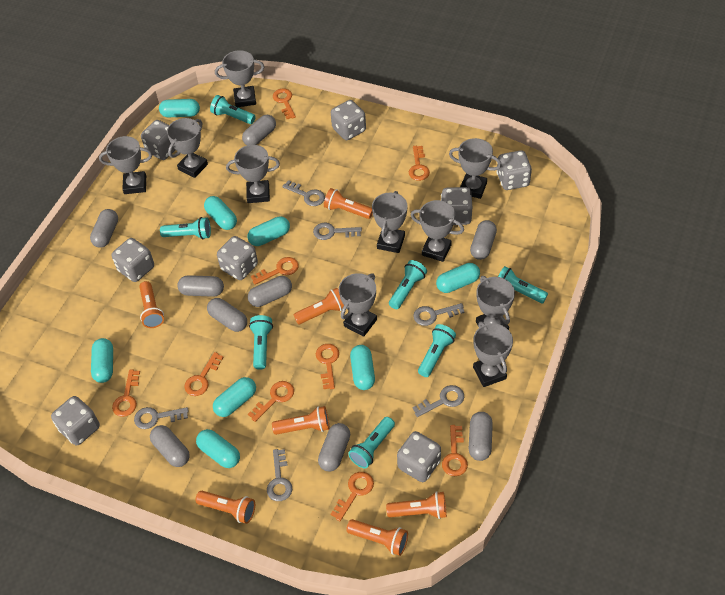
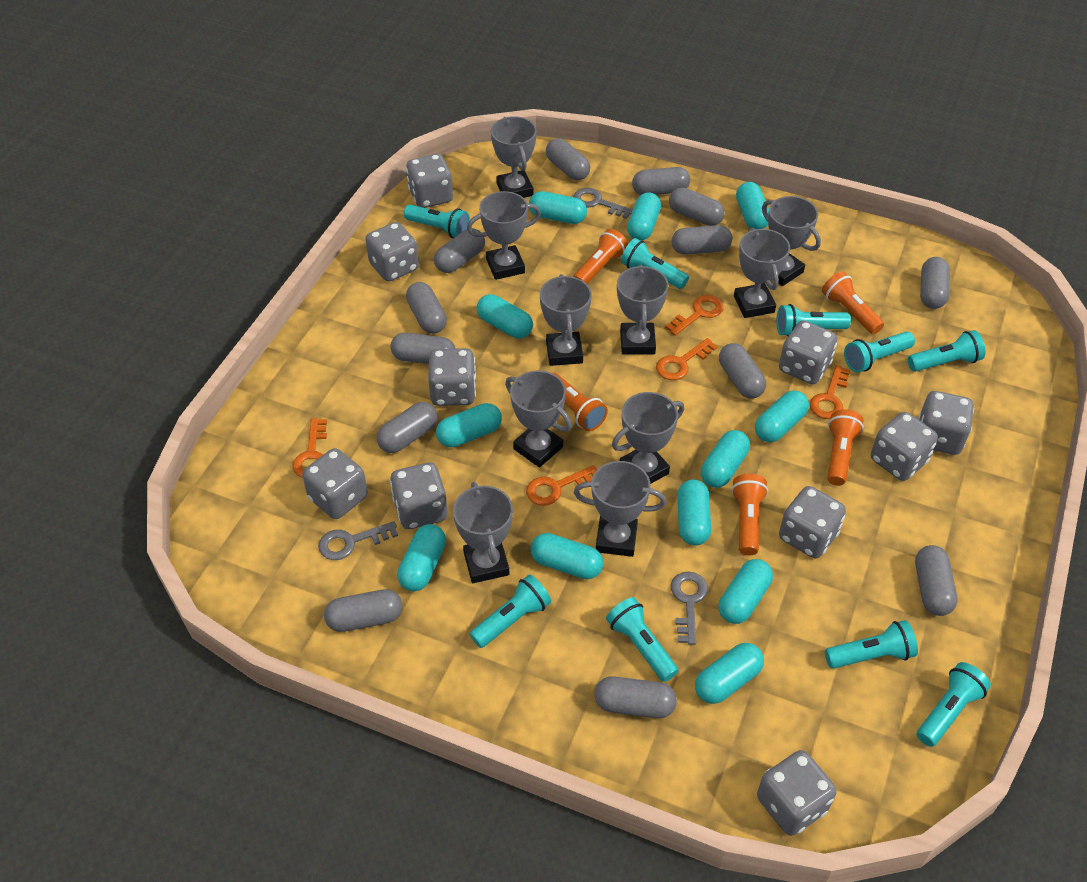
grey capsule: 9 -> 13
grey dice: 8 -> 10
grey key: 6 -> 3
orange flashlight: 7 -> 5
orange key: 9 -> 5
turquoise capsule: 8 -> 12
turquoise flashlight: 7 -> 9

